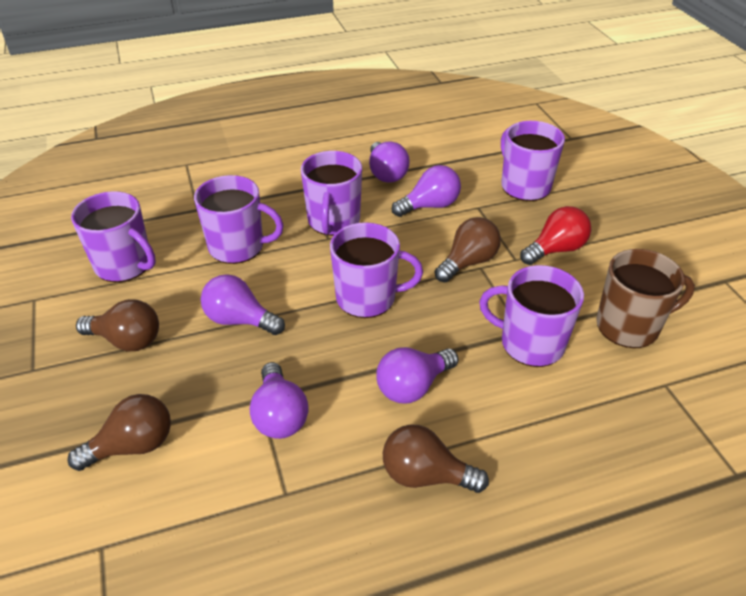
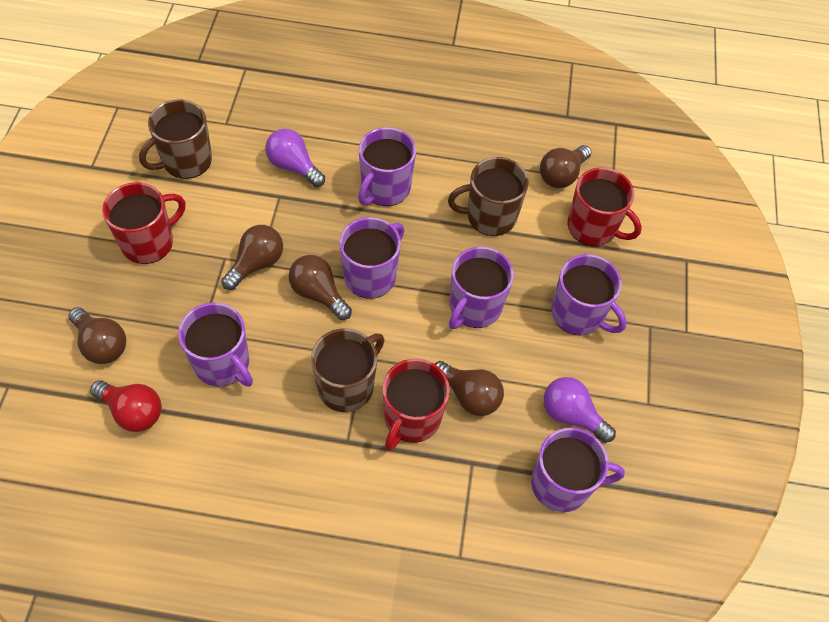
brown light bulb: 4 -> 5
brown mug: 1 -> 3
purple light bulb: 5 -> 2
red mug: 0 -> 3

